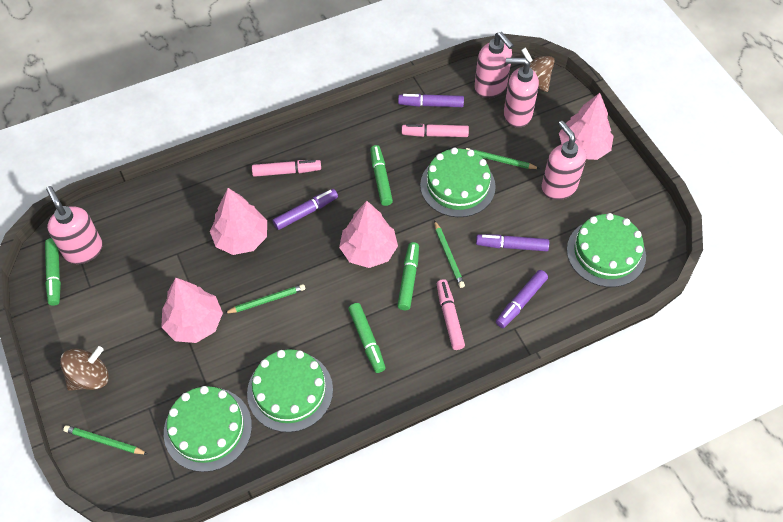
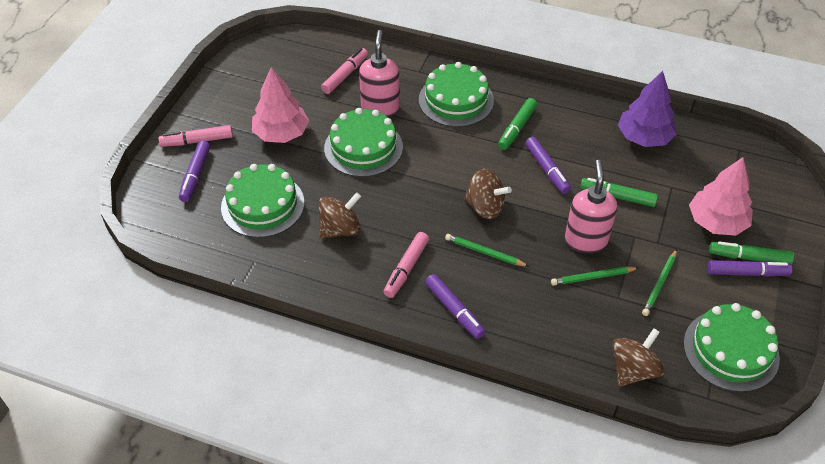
brown spinning top: 2 -> 3
green marker: 4 -> 3
green pencil: 4 -> 3
pink soap dispenser: 4 -> 2
pink tree: 4 -> 2
purple tree: 0 -> 1

